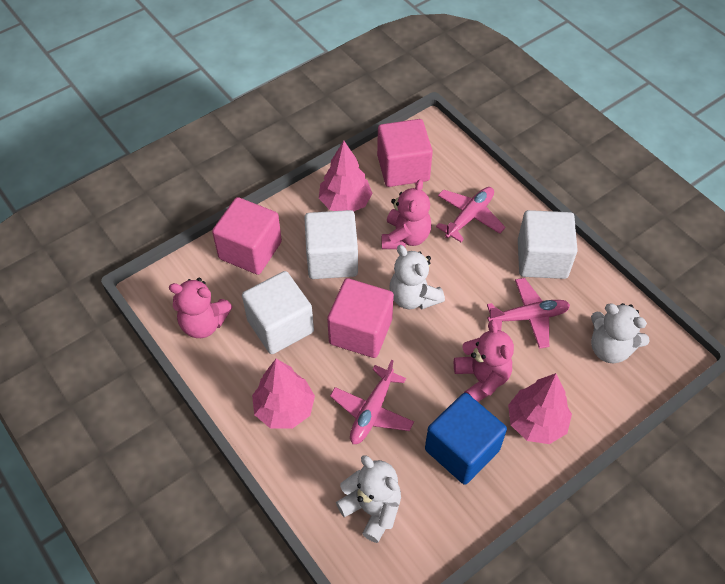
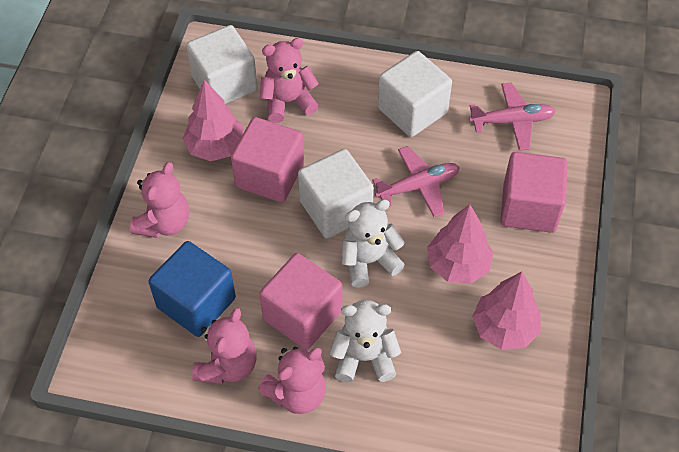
pink plane: 3 -> 2
pink teddy bear: 3 -> 4
white teddy bear: 3 -> 2

